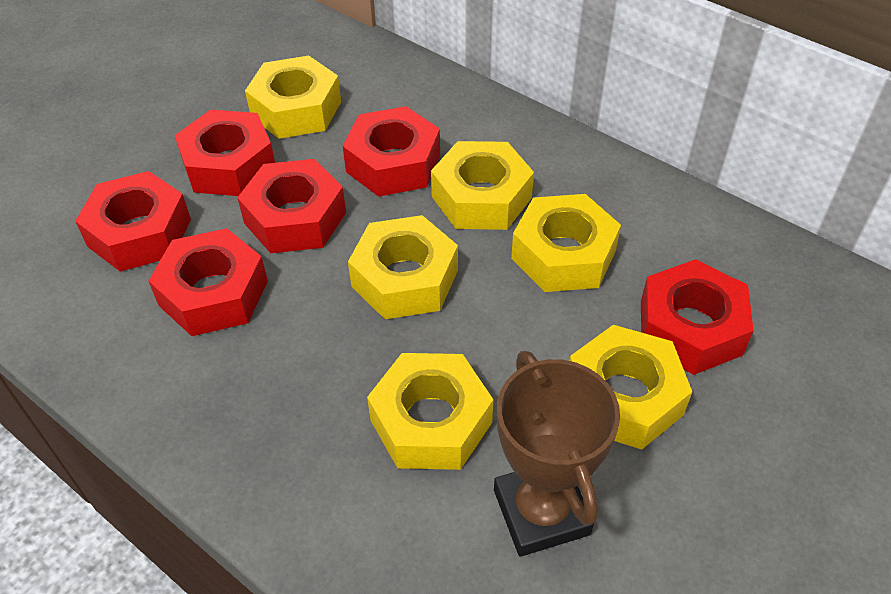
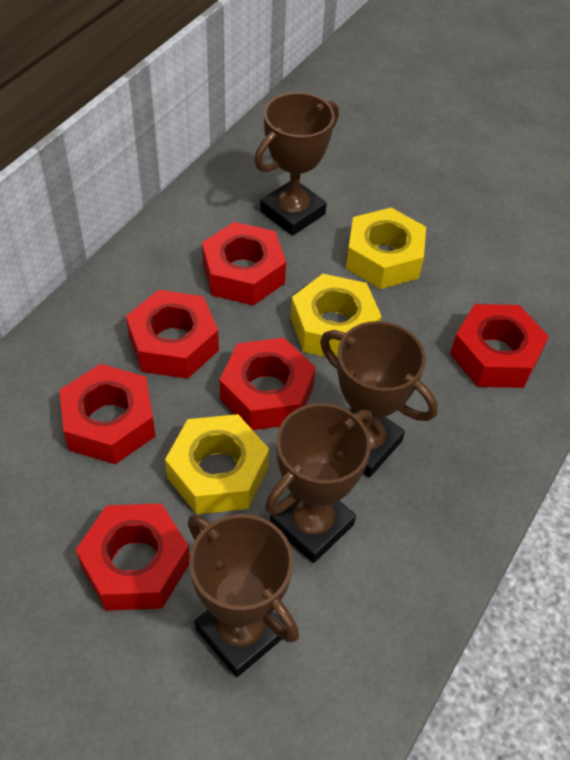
brown trophy: 1 -> 4
yellow nut: 6 -> 3

